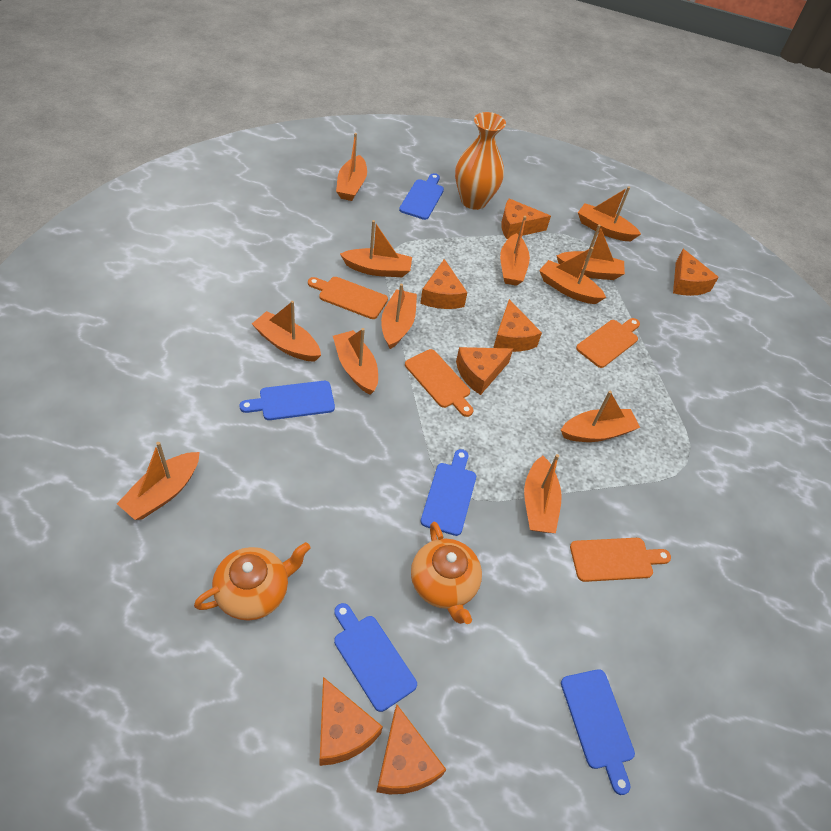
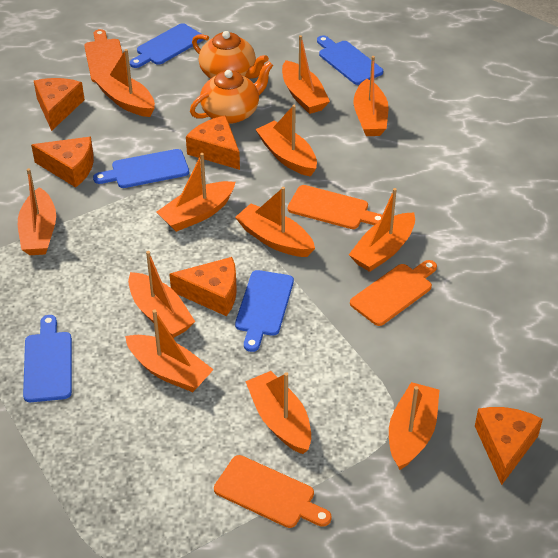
orange cheese: 7 -> 5
orange vase: 1 -> 0

